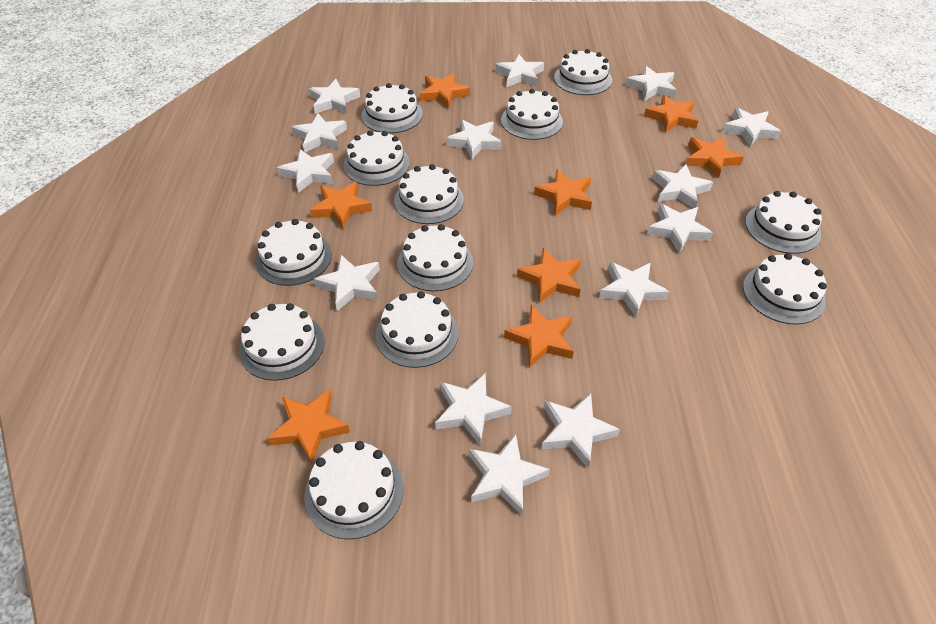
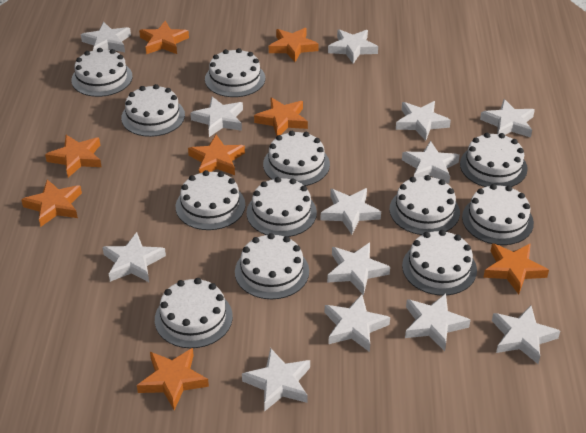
white star: 14 -> 13

